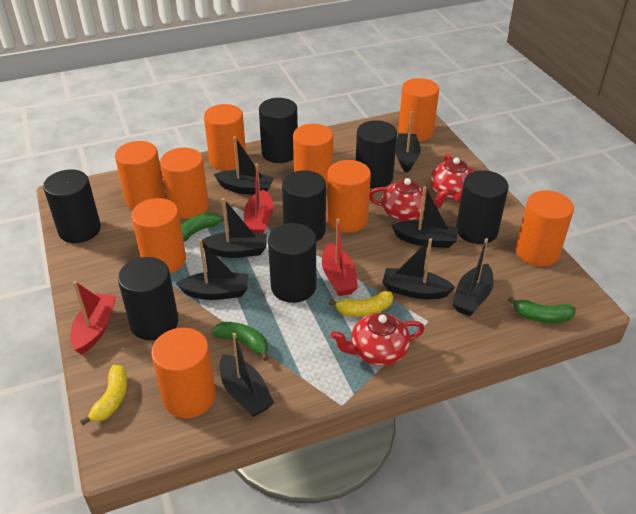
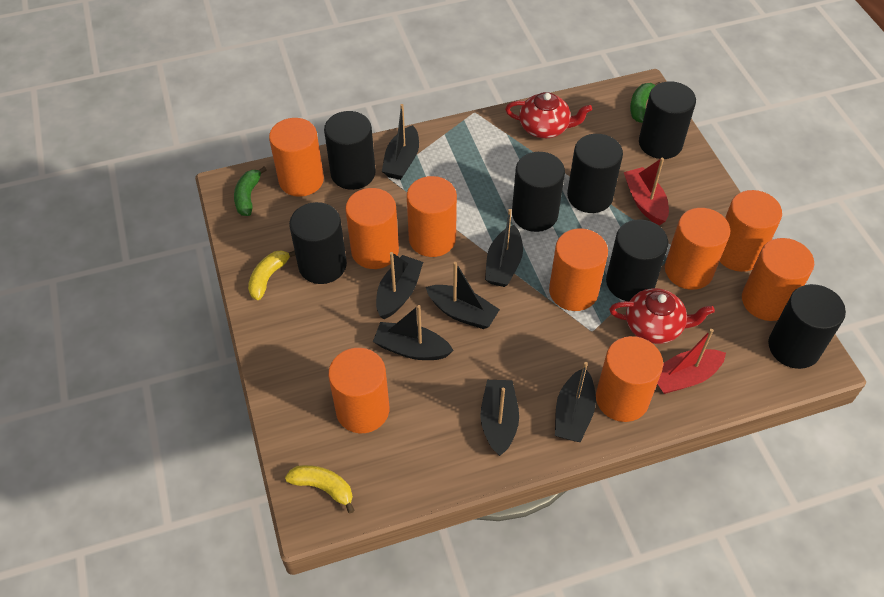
black boat: 8 -> 7
green banana: 3 -> 2
red boat: 3 -> 2
red teapot: 3 -> 2

